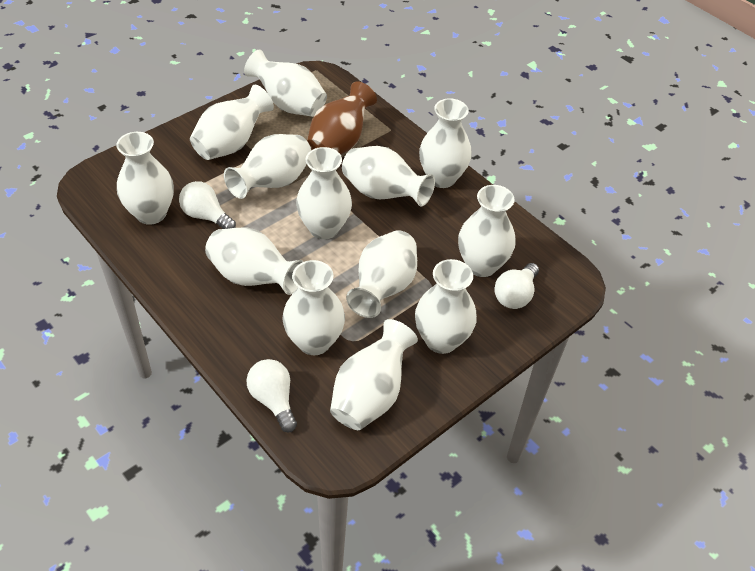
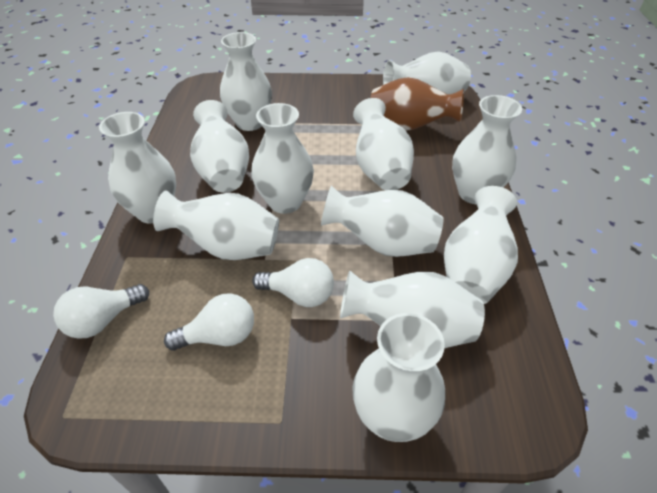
white vase: 13 -> 12

